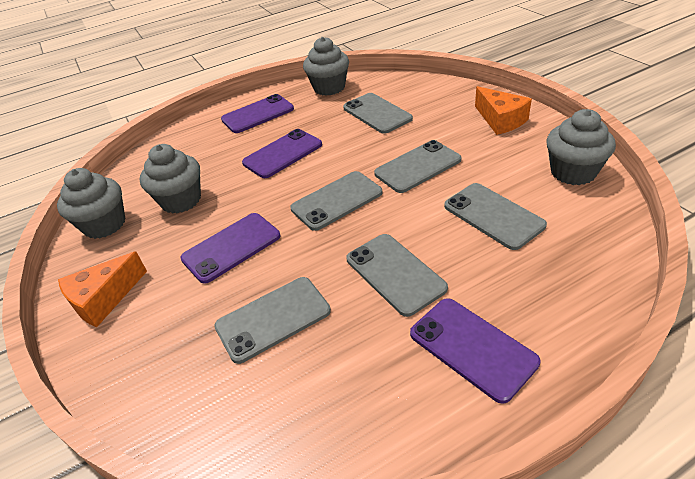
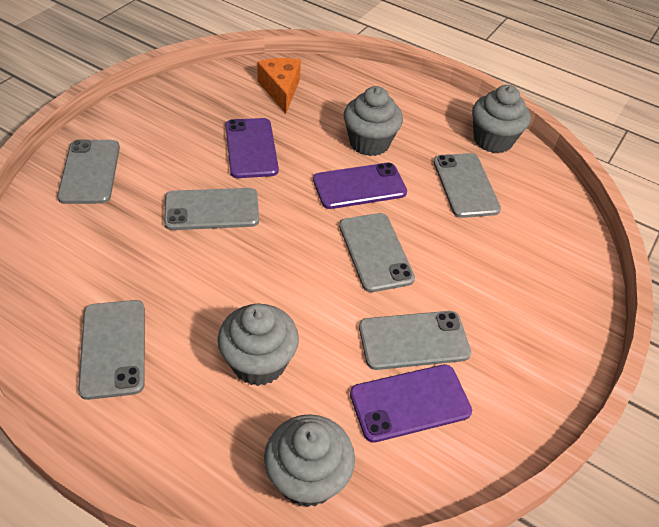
orange cheese: 2 -> 1
purple phone: 4 -> 3

